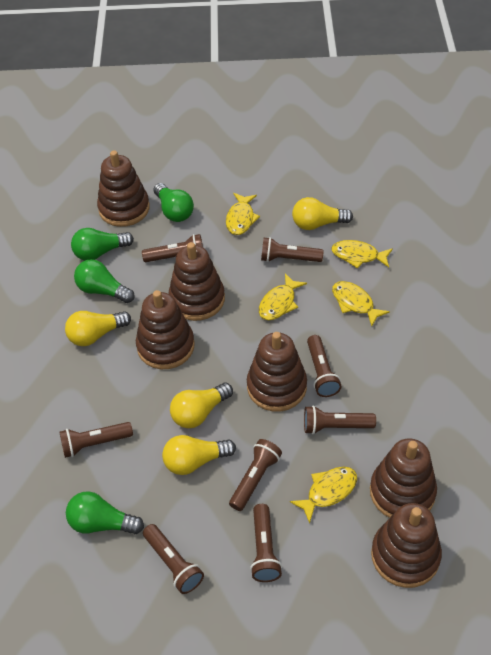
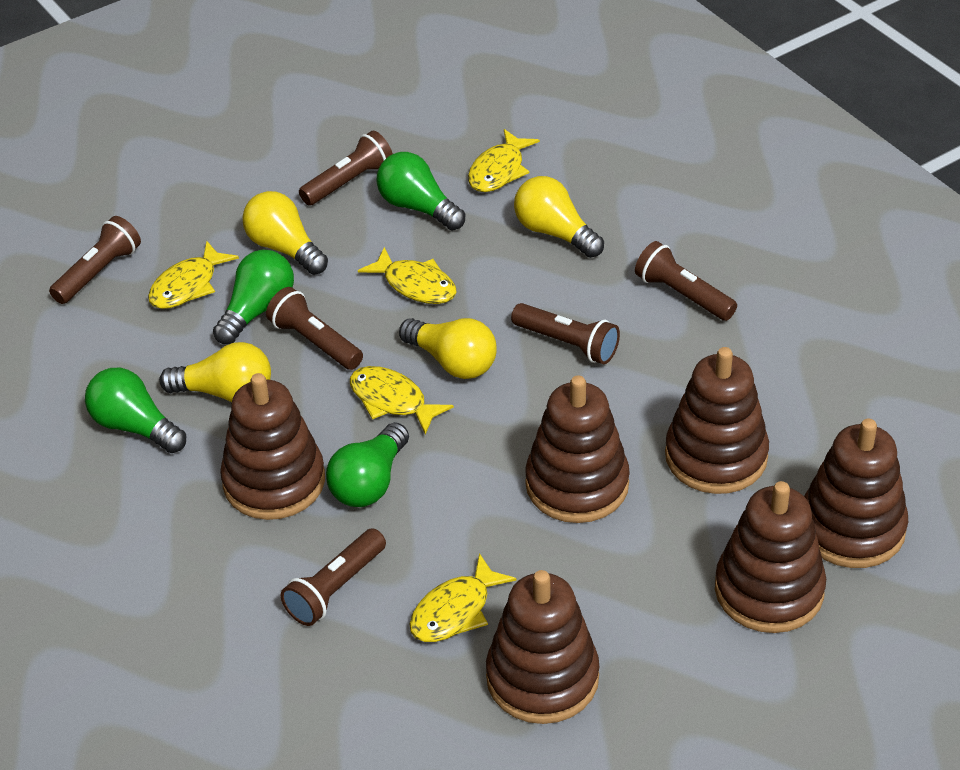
brown flashlight: 8 -> 6

